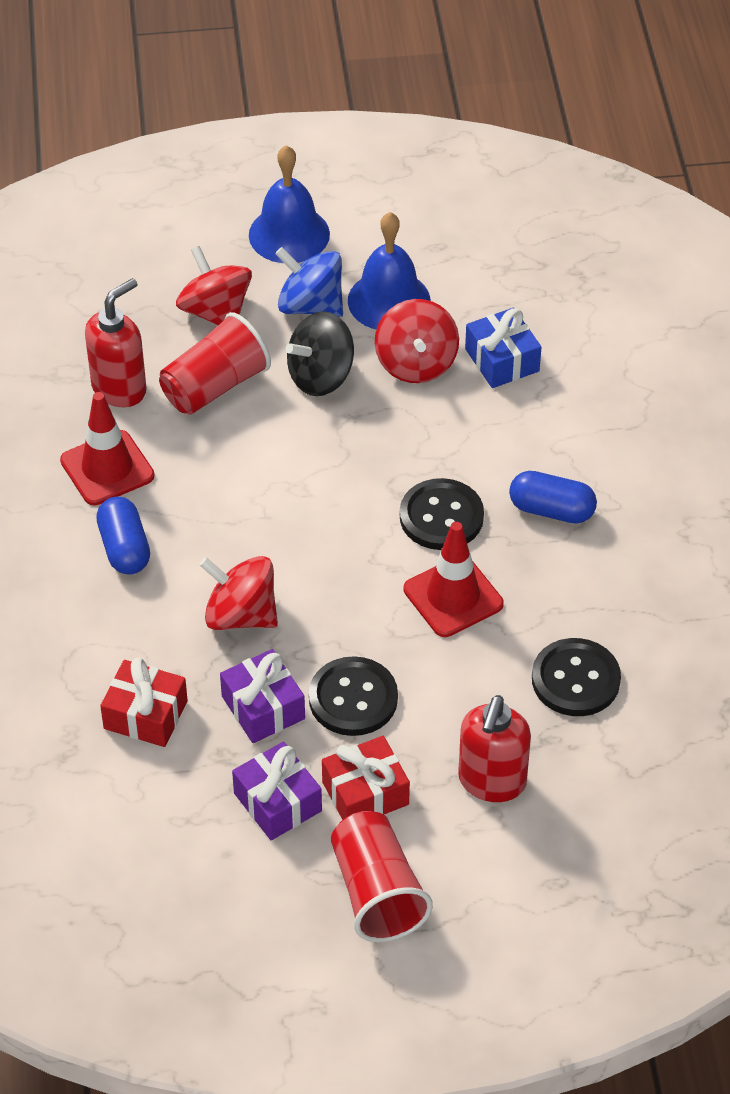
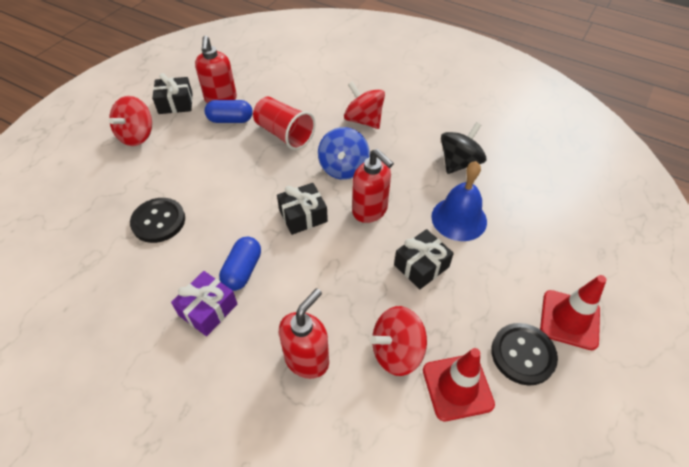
black button: 3 -> 2
black gift: 0 -> 3
blue bell: 2 -> 1
blue gift: 1 -> 0
purple gift: 2 -> 1
red cup: 2 -> 1
red gift: 2 -> 0
red soap dispenser: 2 -> 3

